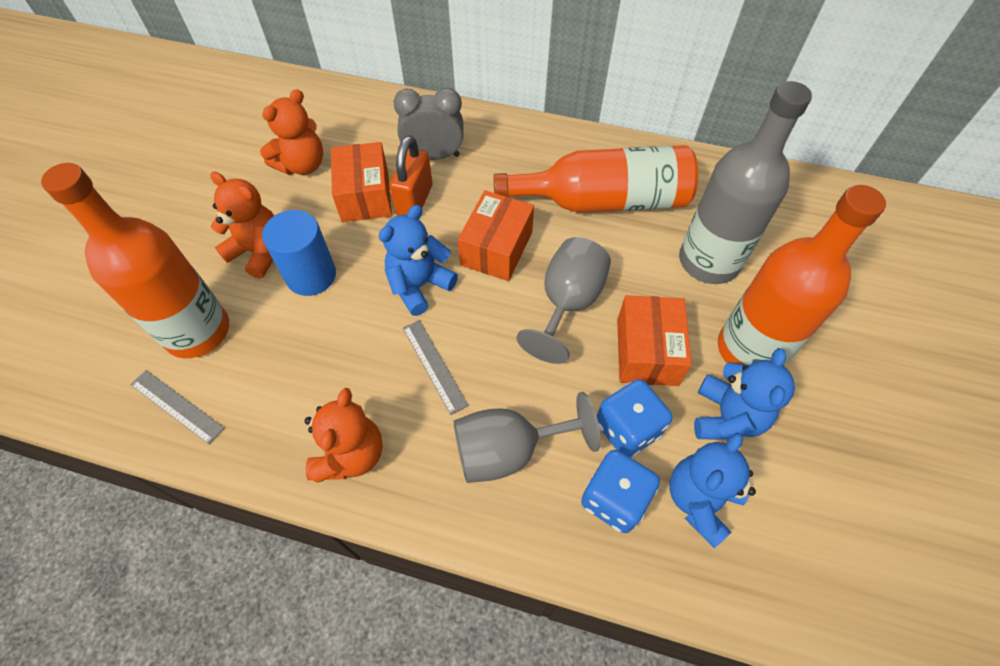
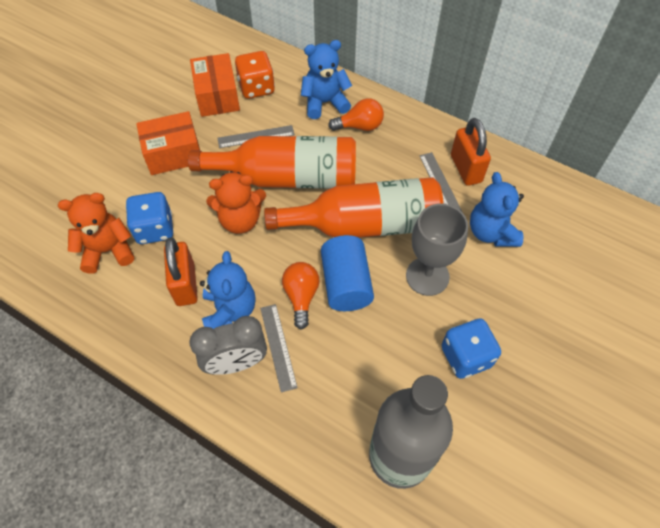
grey goblet: 2 -> 1
grey ruler: 2 -> 3
orange bottle: 3 -> 2
orange box: 3 -> 2
orange dice: 0 -> 1
orange light bulb: 0 -> 2
orange padlock: 1 -> 2
orange teddy bear: 3 -> 2

